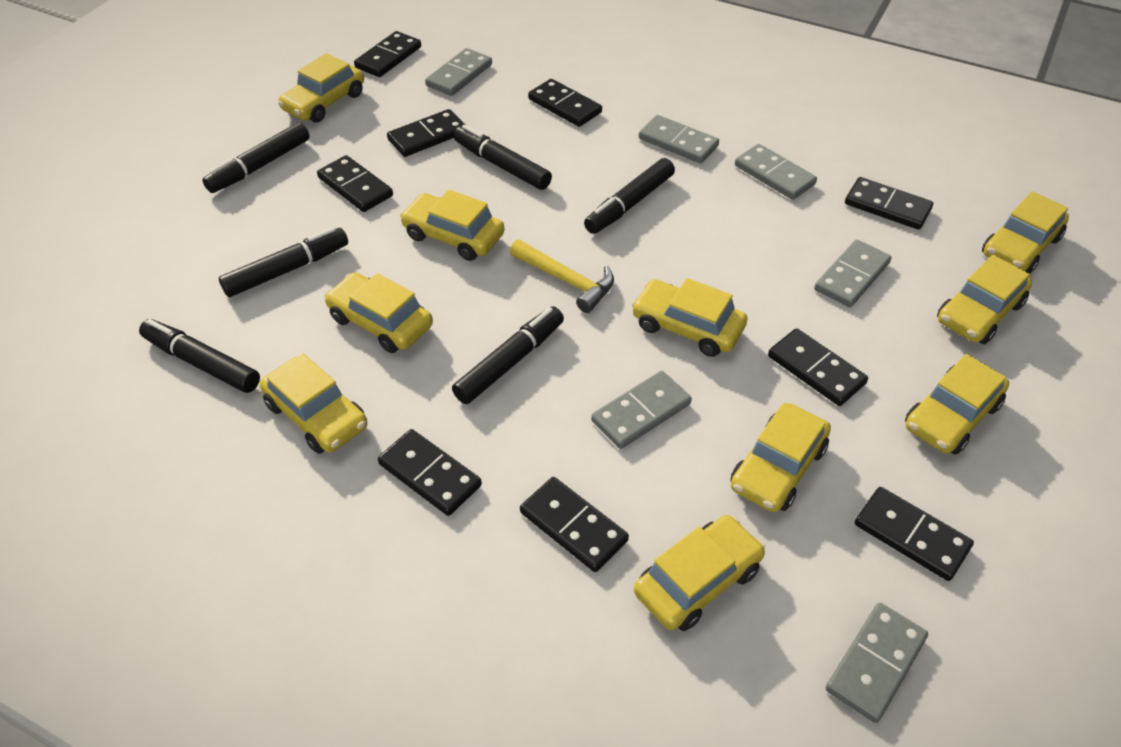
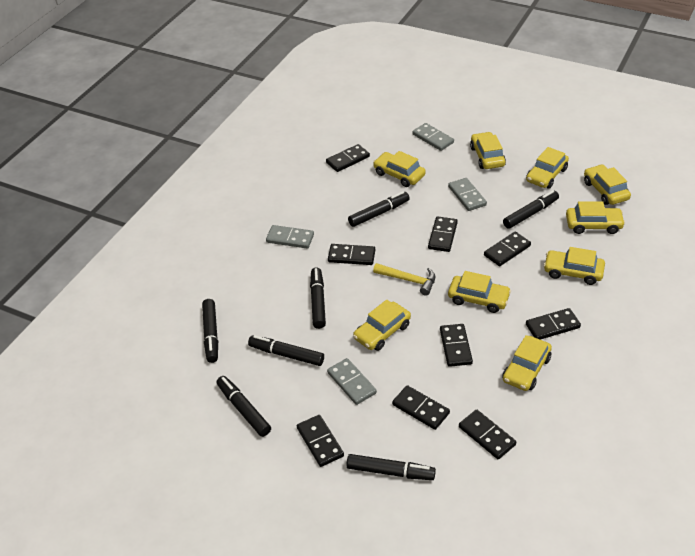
black marker: 6 -> 7
grey domino: 6 -> 4
yellow car: 10 -> 9

